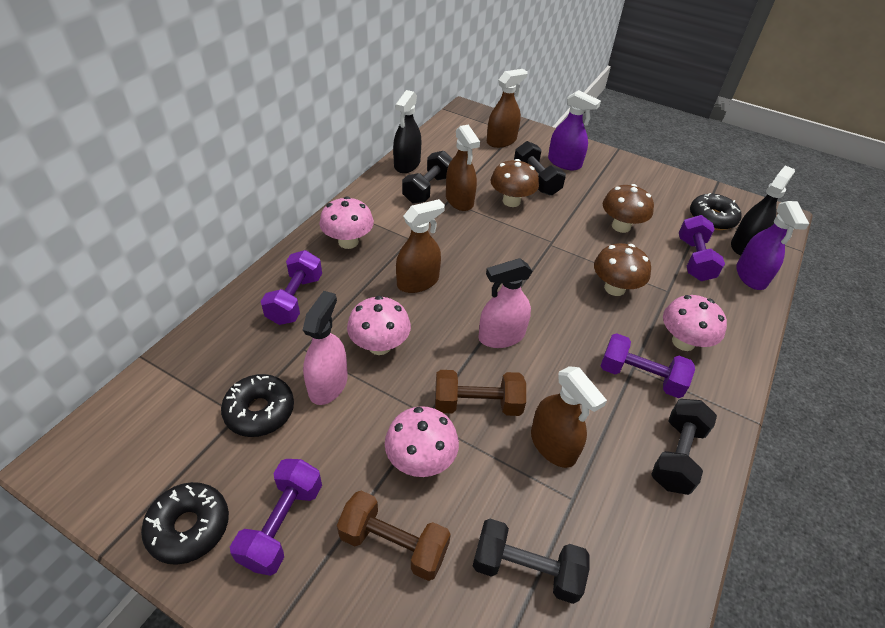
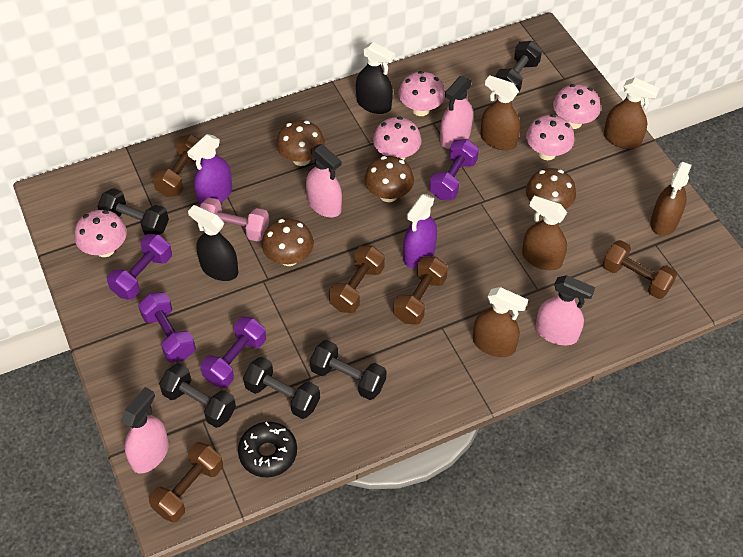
black donut: 3 -> 1
black dumbbell: 4 -> 5
brown dumbbell: 2 -> 5
brown mushroom: 3 -> 4
brown spray bottle: 4 -> 5
pink dumbbell: 0 -> 1
pink mushroom: 4 -> 5
pink spray bottle: 2 -> 4

